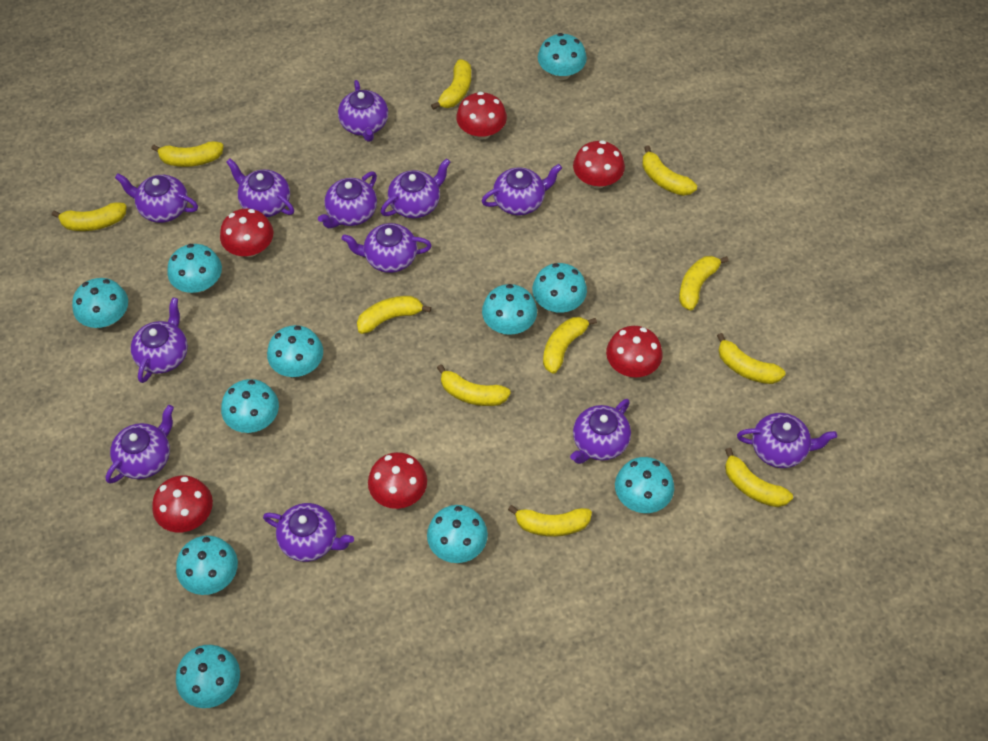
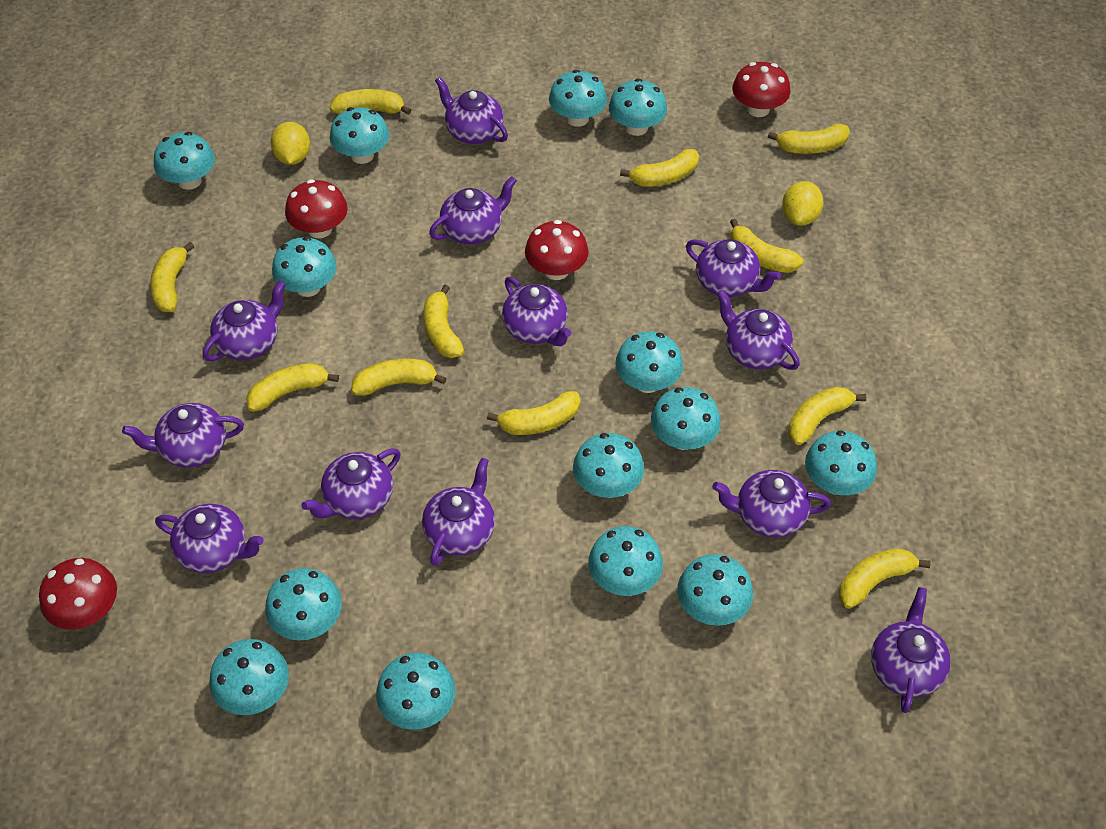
red mushroom: 6 -> 4
turquoise mushroom: 11 -> 14
yellow lemon: 0 -> 2

